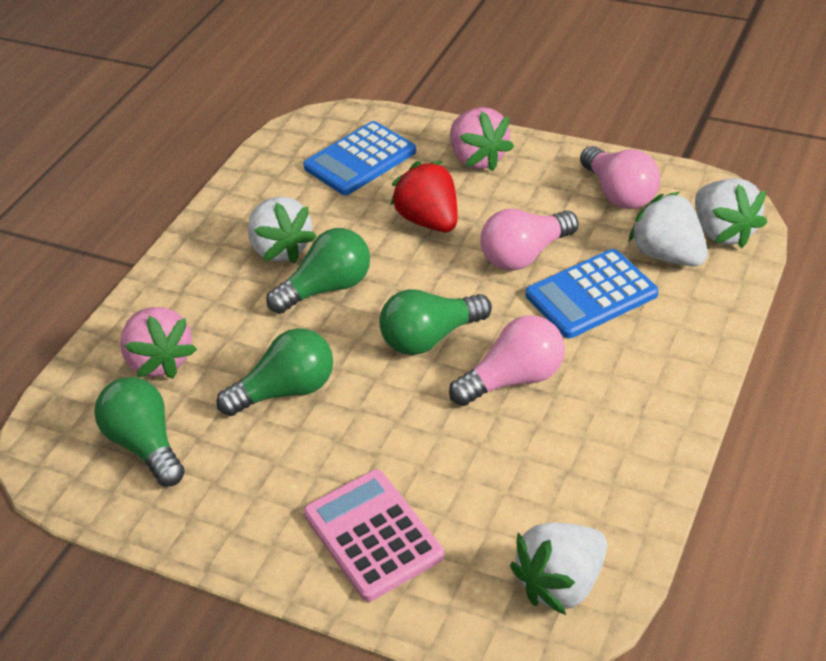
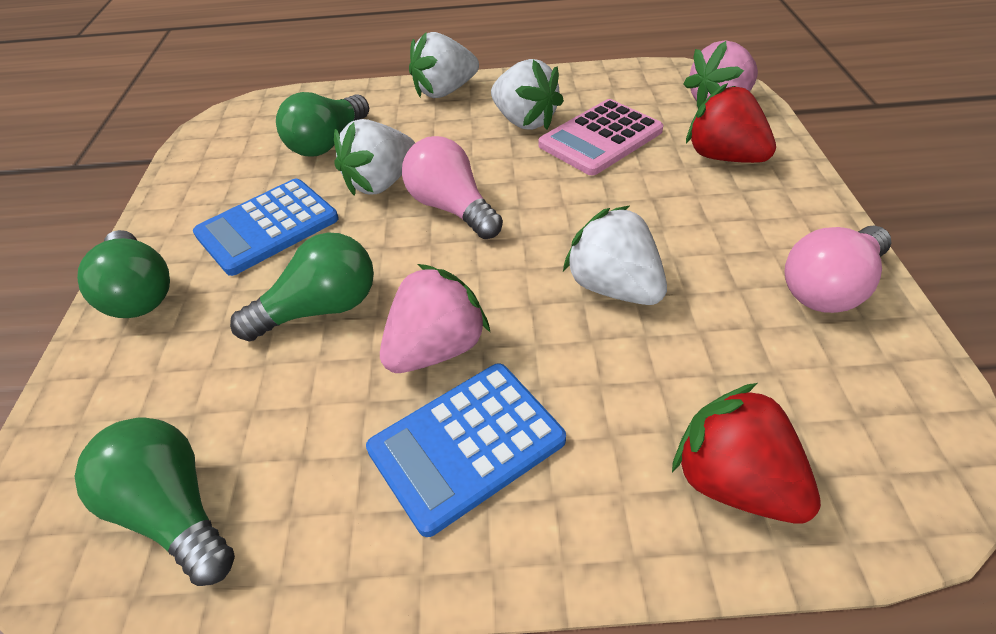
pink light bulb: 3 -> 2
red strawberry: 1 -> 2

